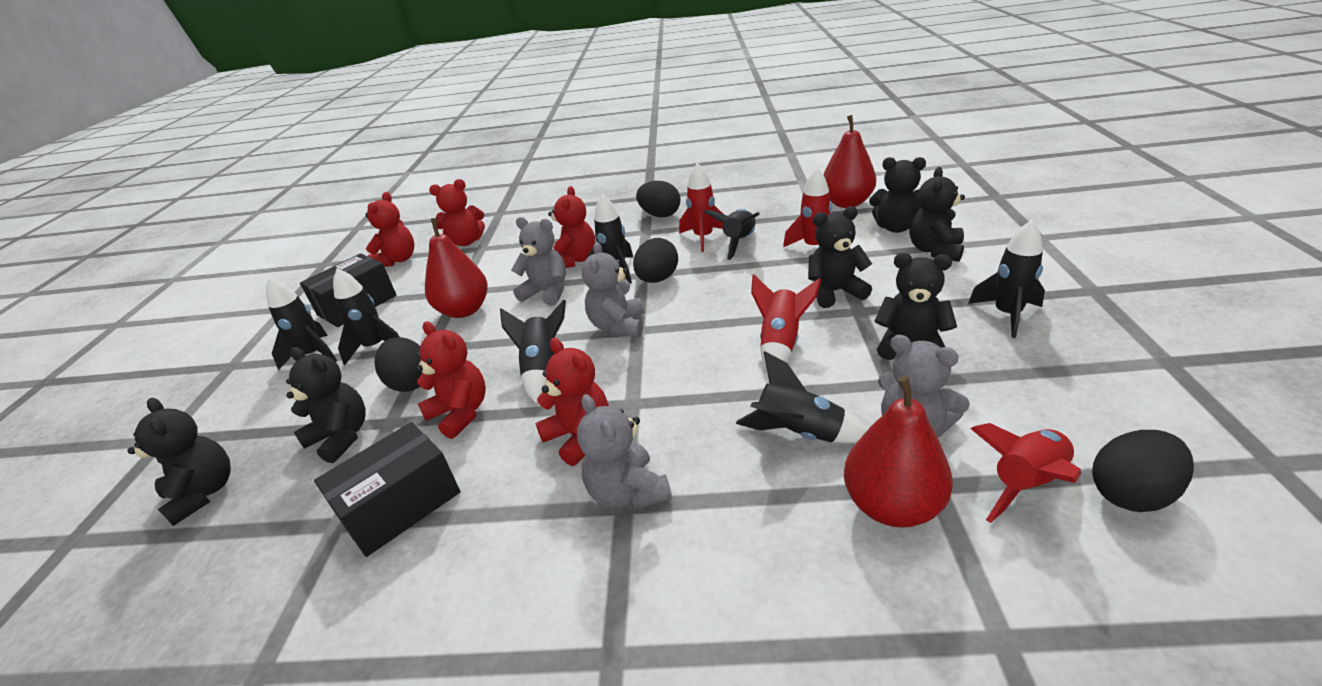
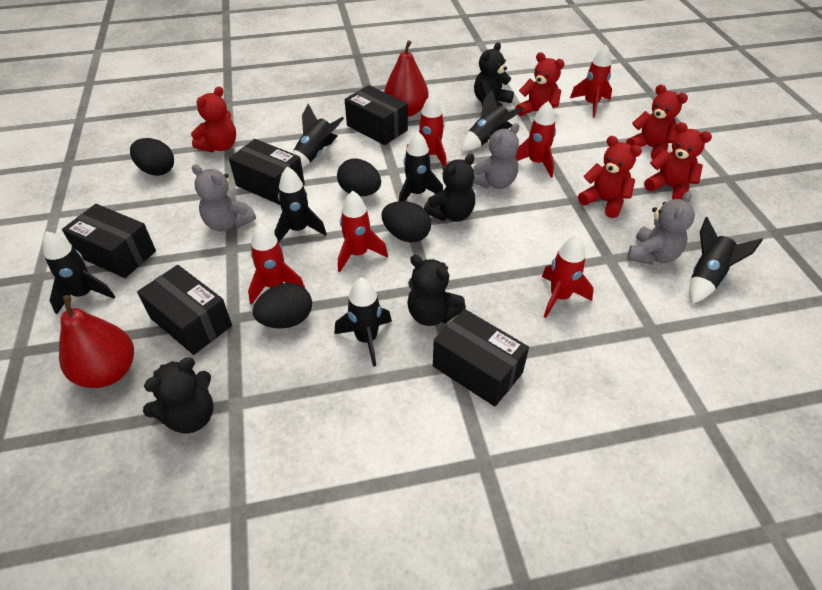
black box: 2 -> 5
black teddy bear: 6 -> 4
grey teddy bear: 4 -> 3
red pear: 3 -> 2
red rocket: 4 -> 6

